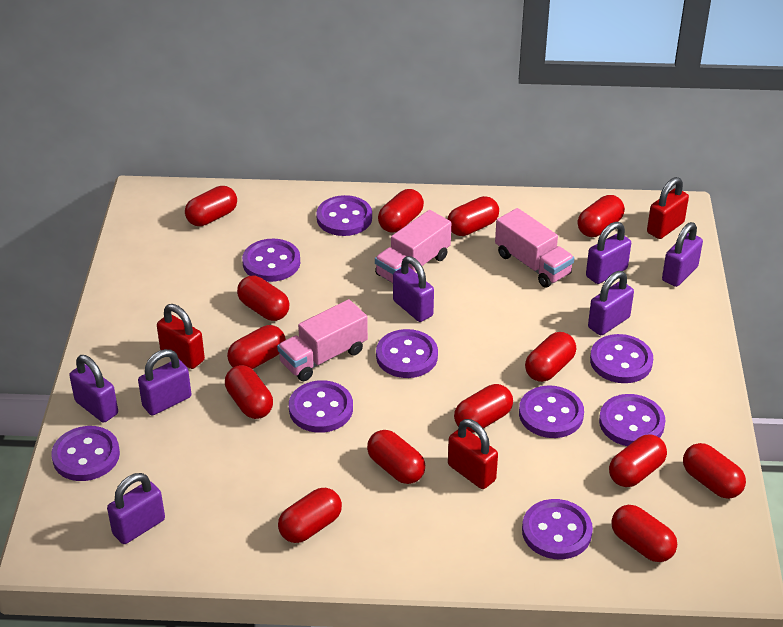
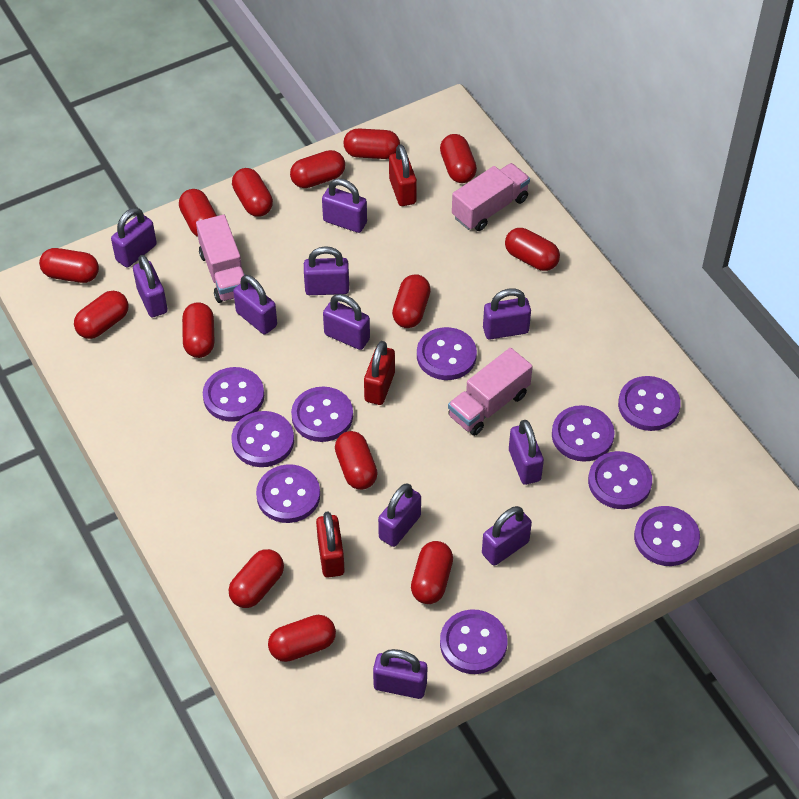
purple button: 9 -> 10
purple padlock: 7 -> 11

